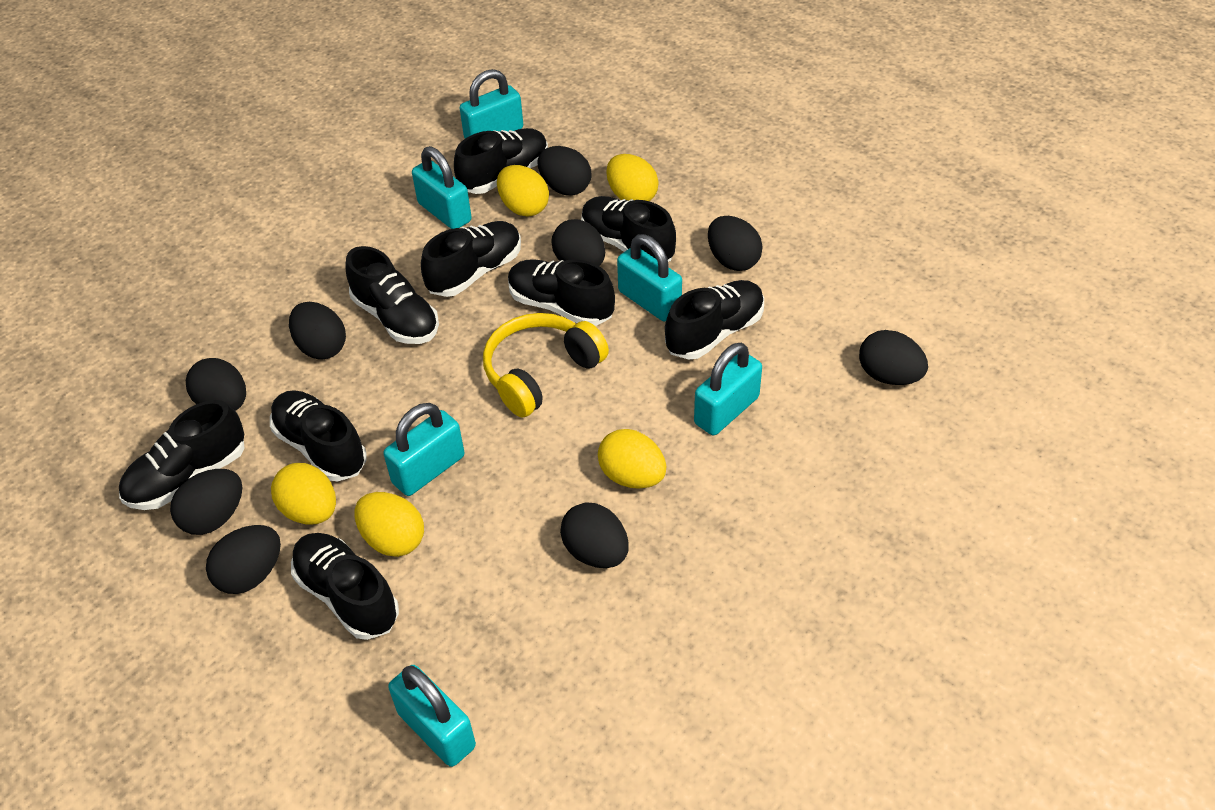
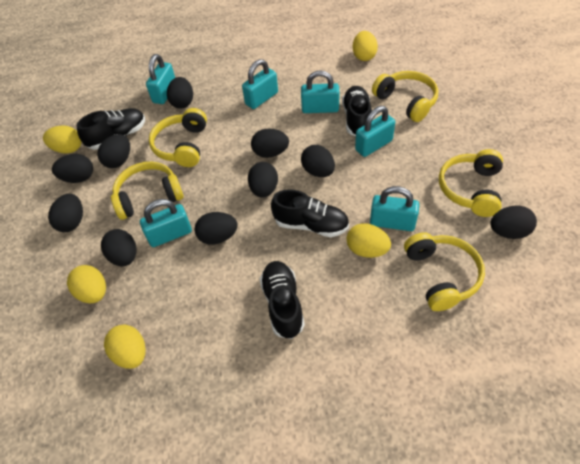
black egg: 9 -> 10
black shoe: 9 -> 4
yellow headphones: 1 -> 5

